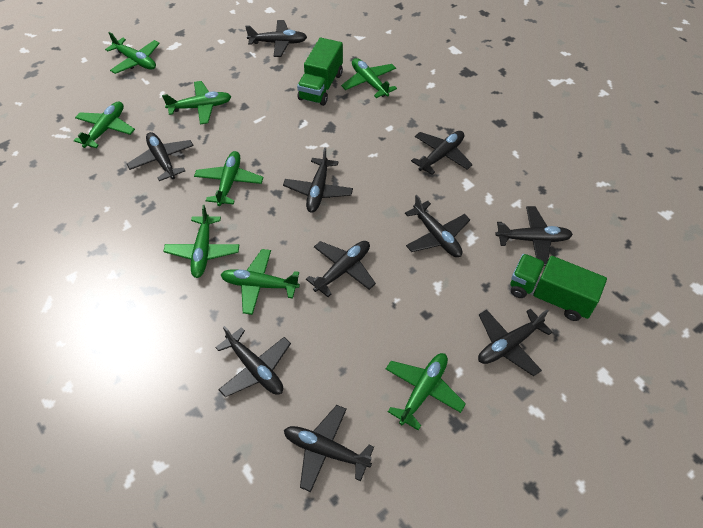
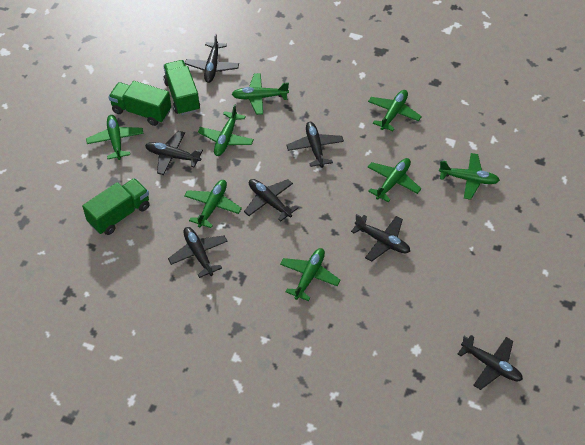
black plane: 10 -> 7
green truck: 2 -> 3

